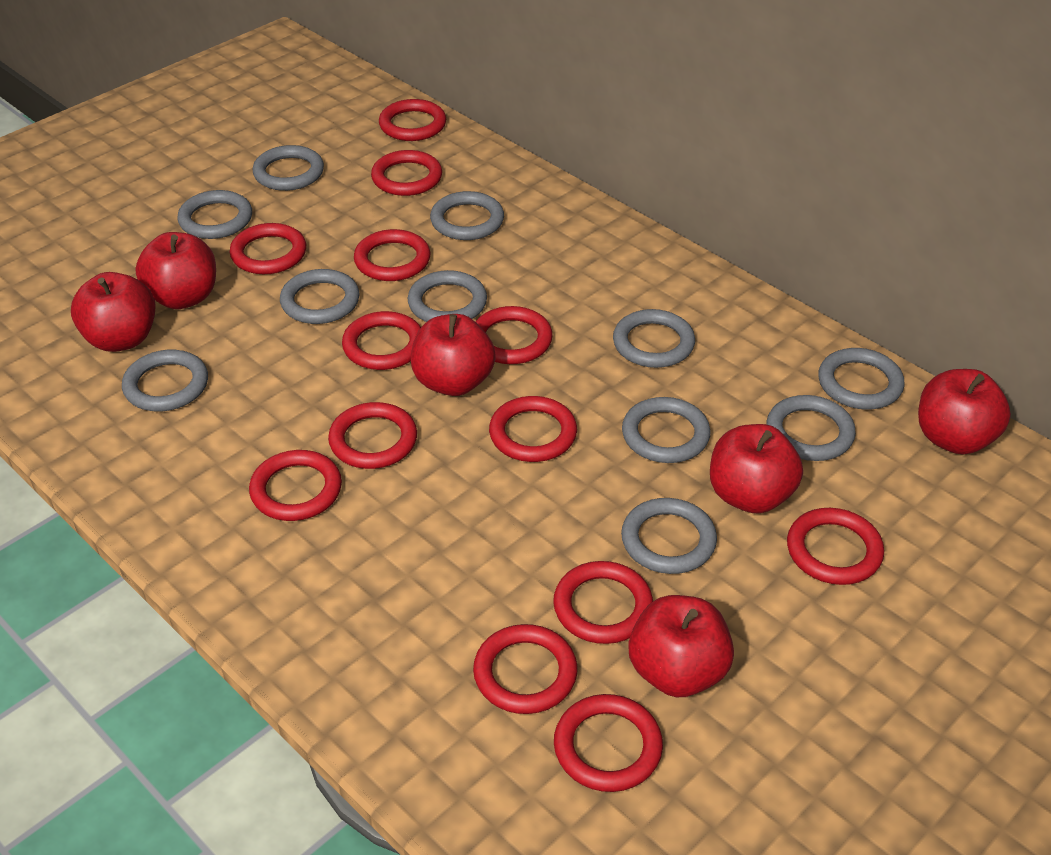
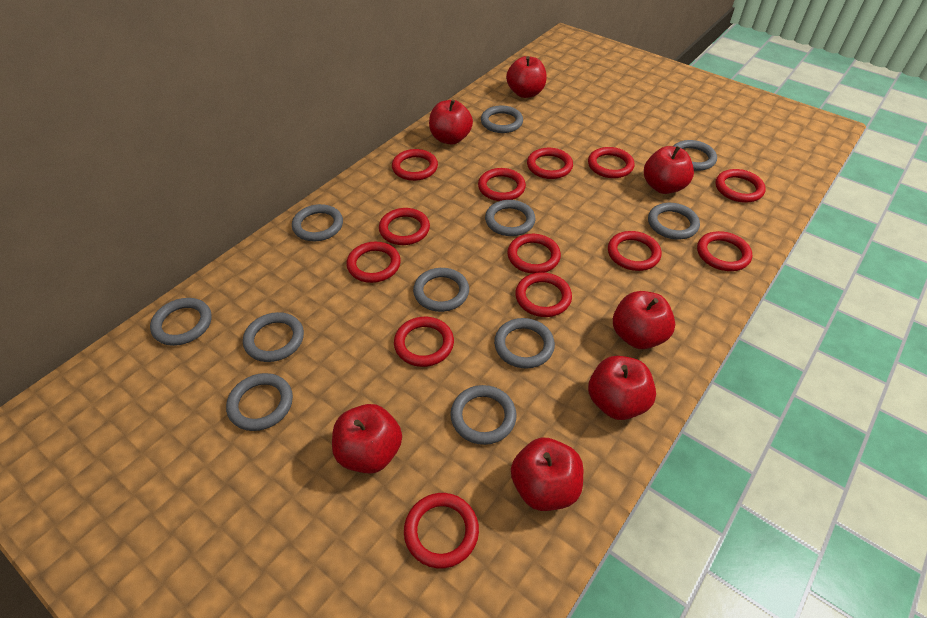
red apple: 6 -> 7

